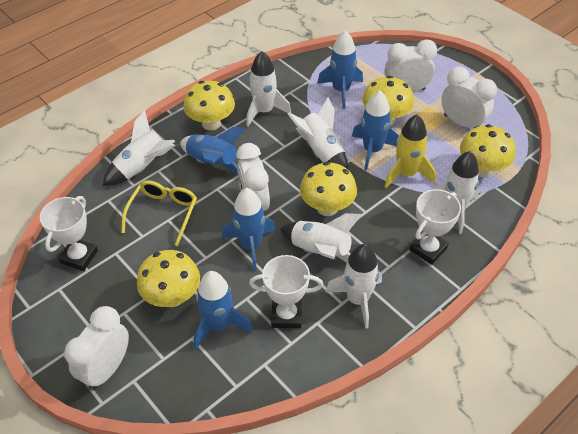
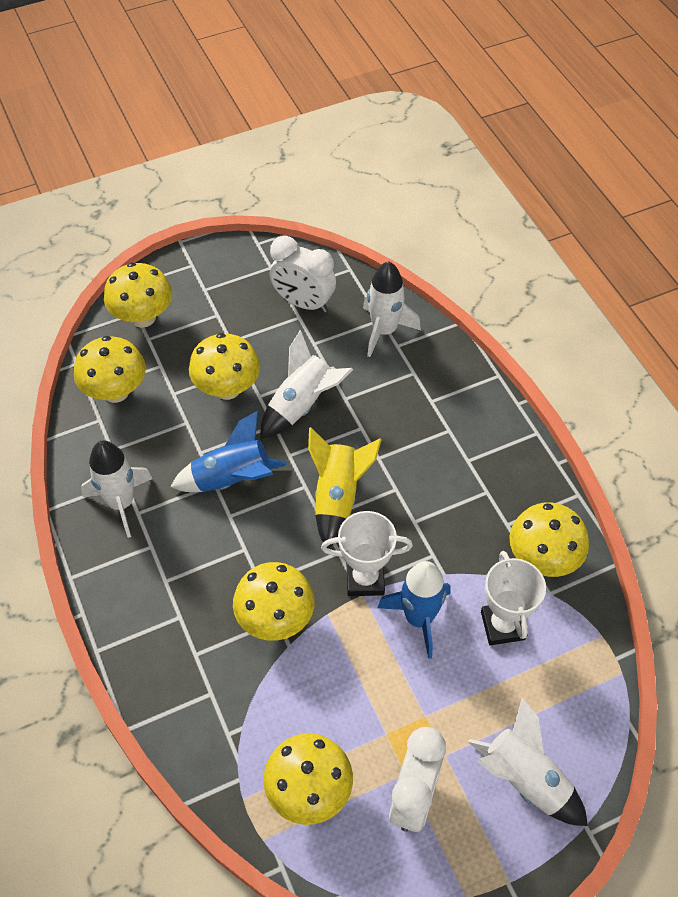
blue rocket: 5 -> 2
white clock: 4 -> 2
white rocket: 6 -> 4
white trophy: 3 -> 2
yellow glasses: 1 -> 0
yellow mushroom: 5 -> 6

